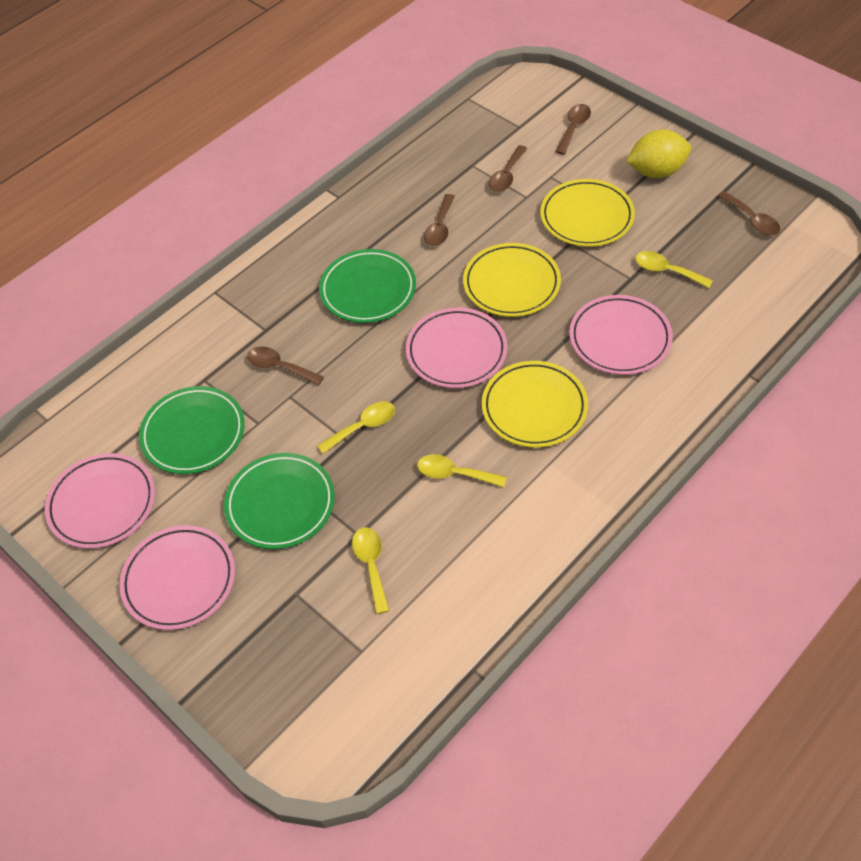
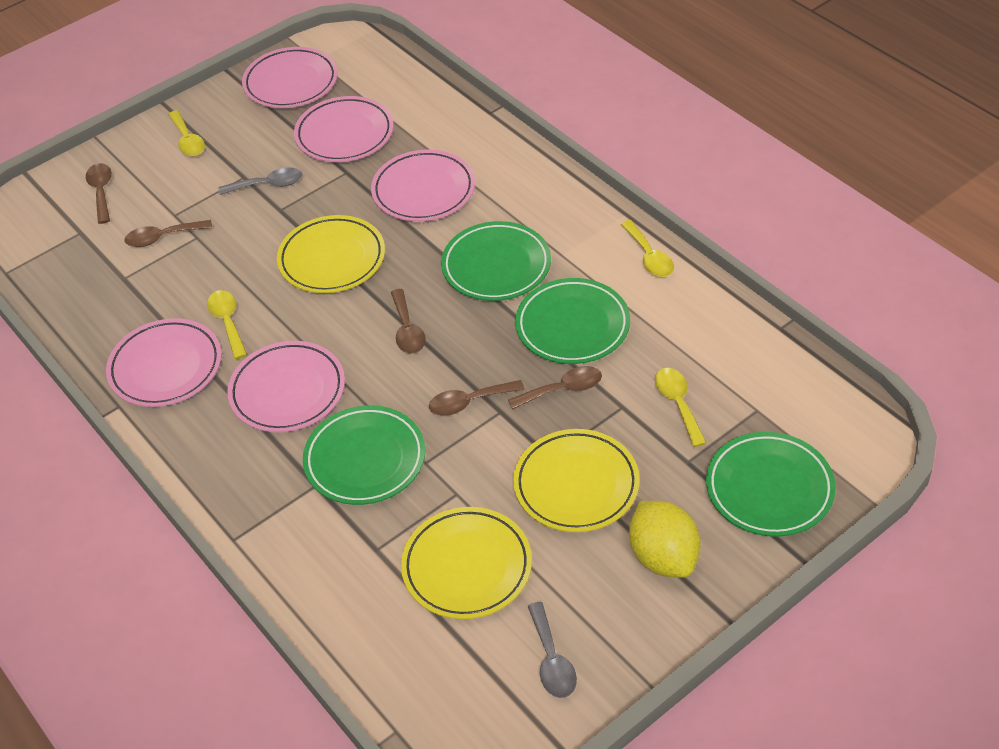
green plate: 3 -> 4
grey spoon: 0 -> 2
pink plate: 4 -> 5

